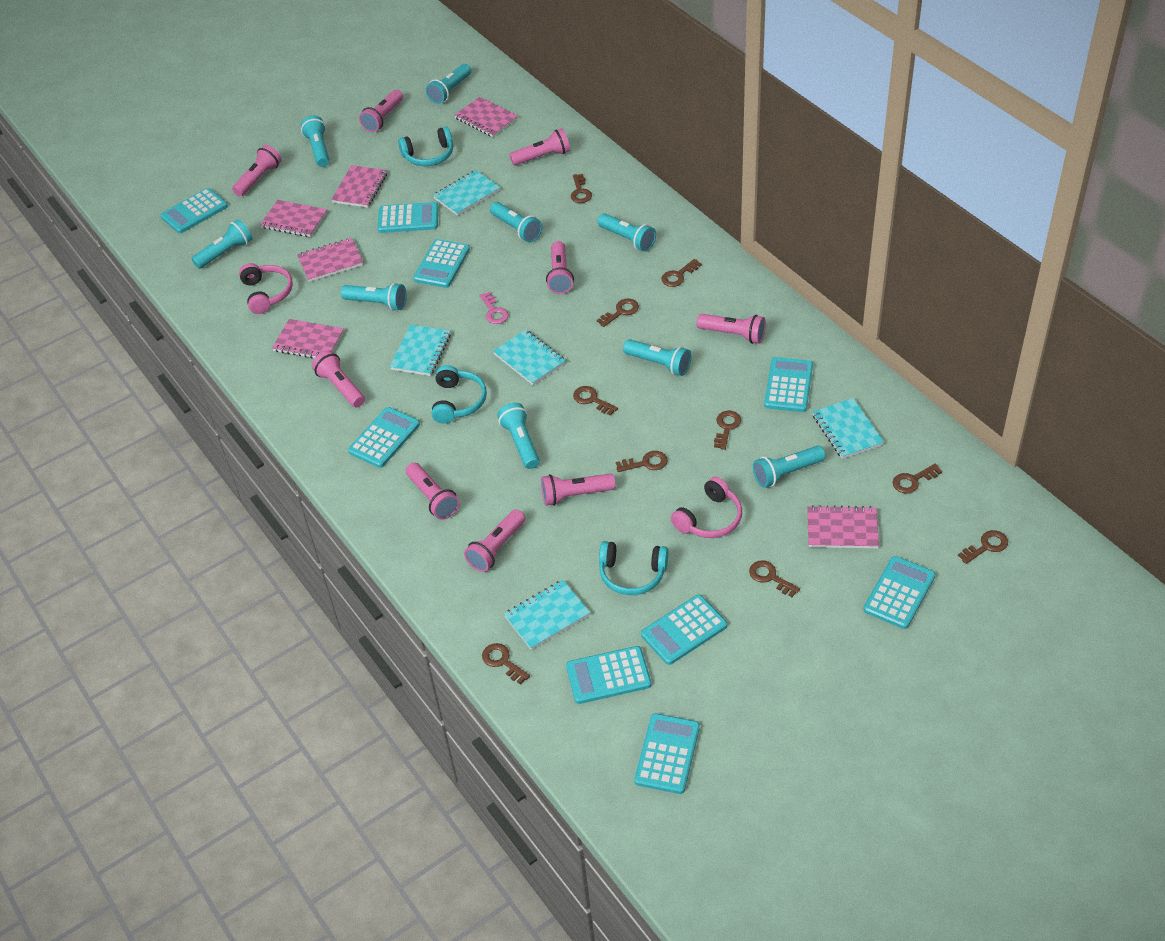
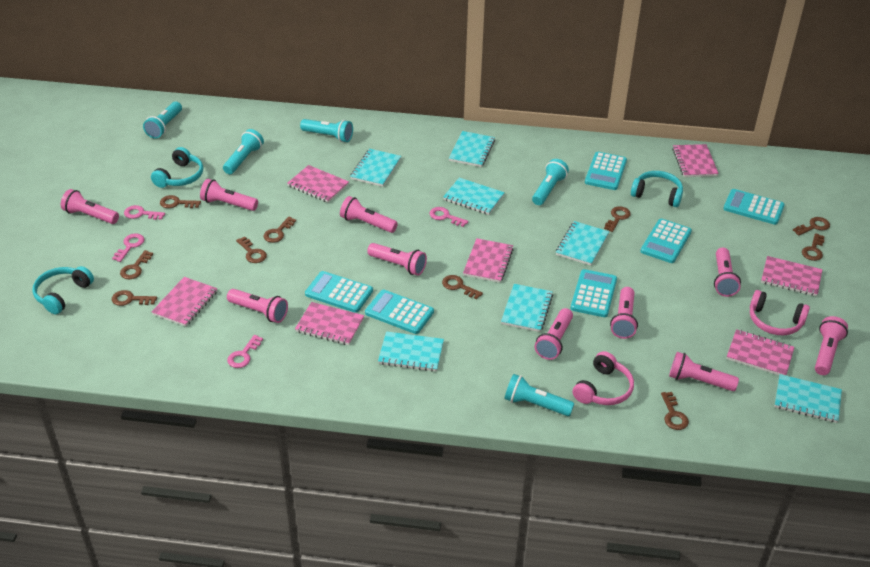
pink flashlight: 9 -> 10
pink key: 1 -> 4
pink notebook: 6 -> 7
turquoise calculator: 9 -> 6
turquoise flashlight: 9 -> 5
turquoise notebook: 5 -> 7

